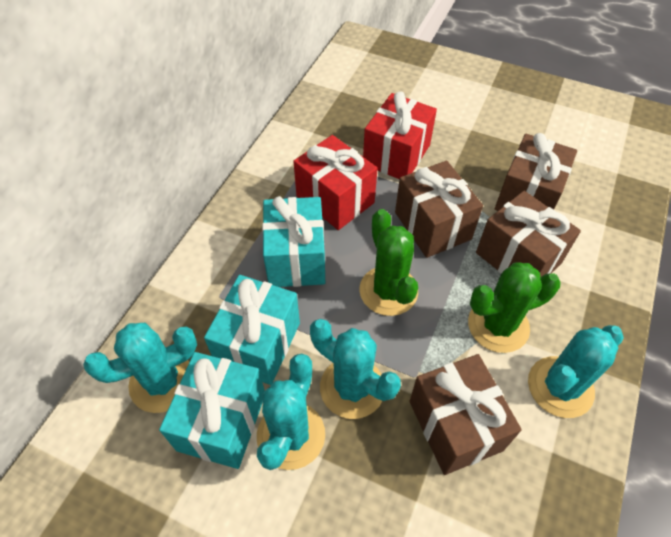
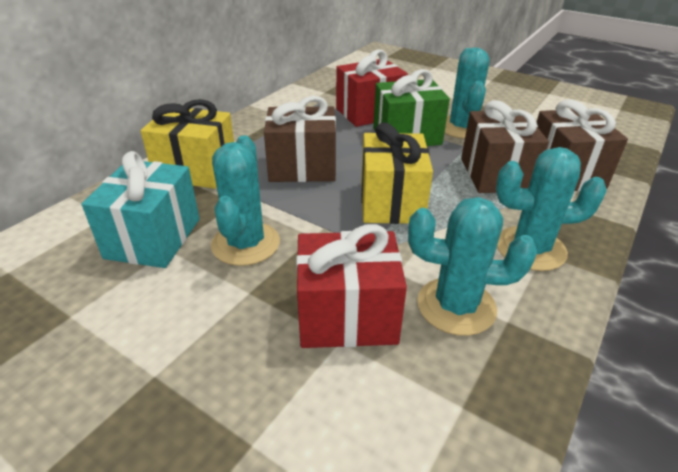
brown gift: 4 -> 3
green cactus: 2 -> 0
green gift: 0 -> 1
turquoise gift: 3 -> 1
yellow gift: 0 -> 2

